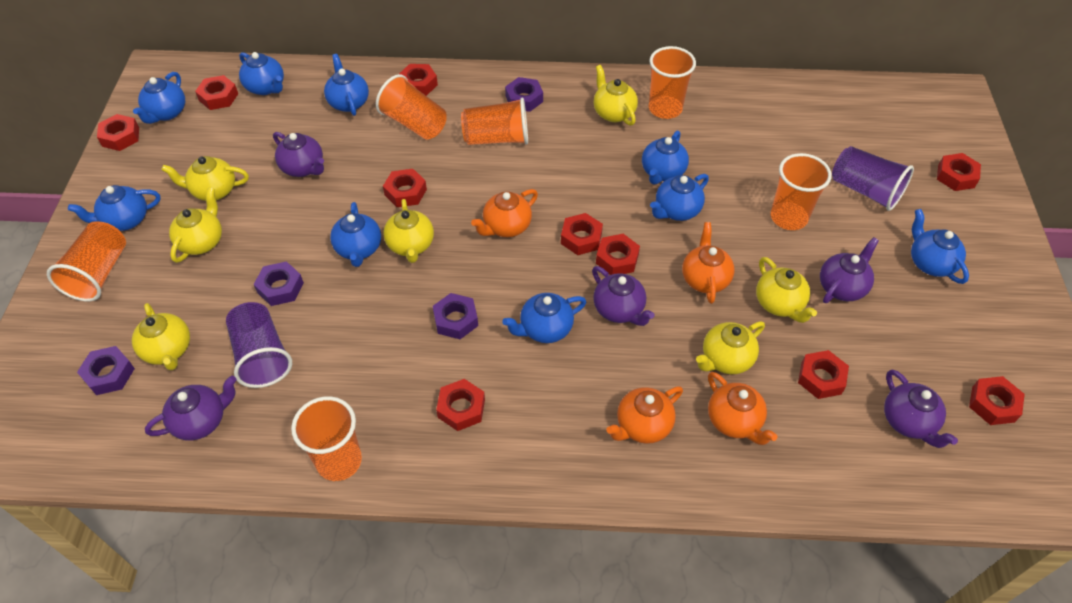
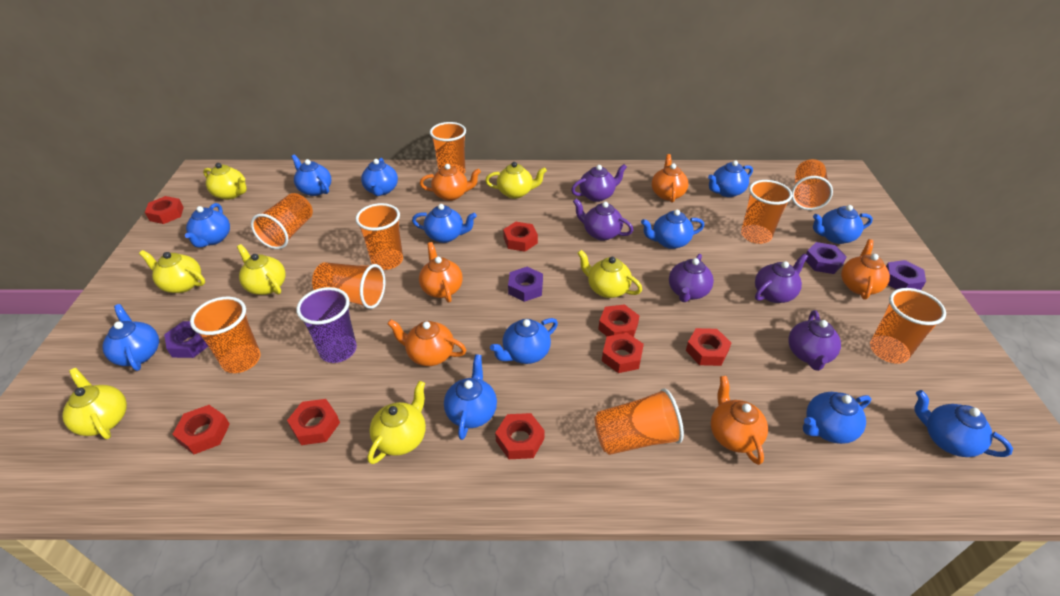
blue teapot: 9 -> 12
orange cup: 6 -> 9
orange teapot: 4 -> 6
purple cup: 2 -> 1
red nut: 10 -> 8

